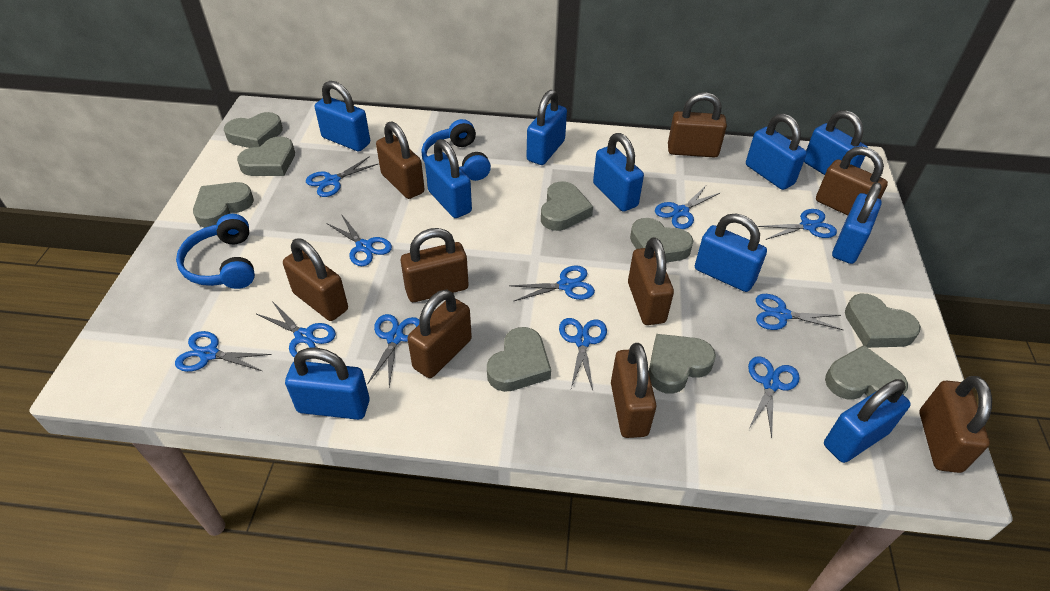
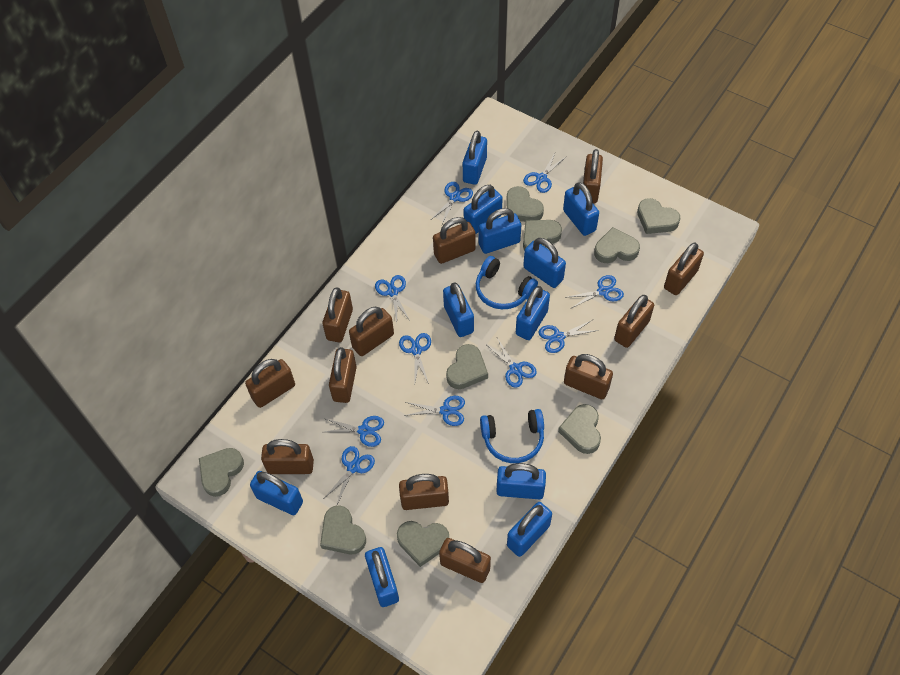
blue padlock: 10 -> 11
blue scissors: 11 -> 10
brown padlock: 9 -> 12

